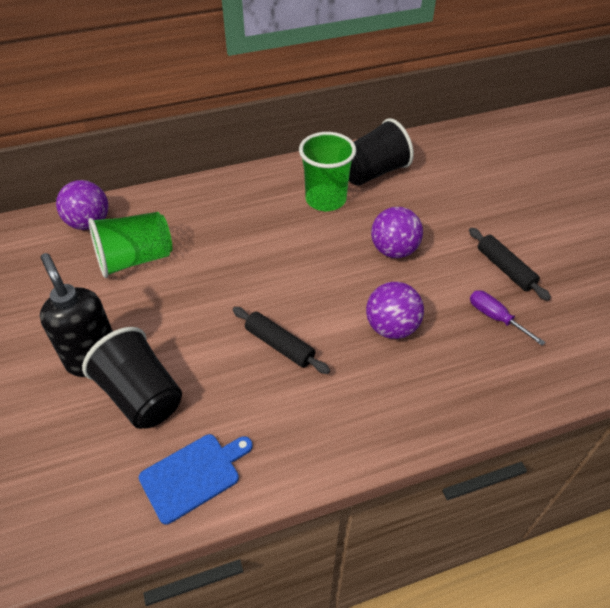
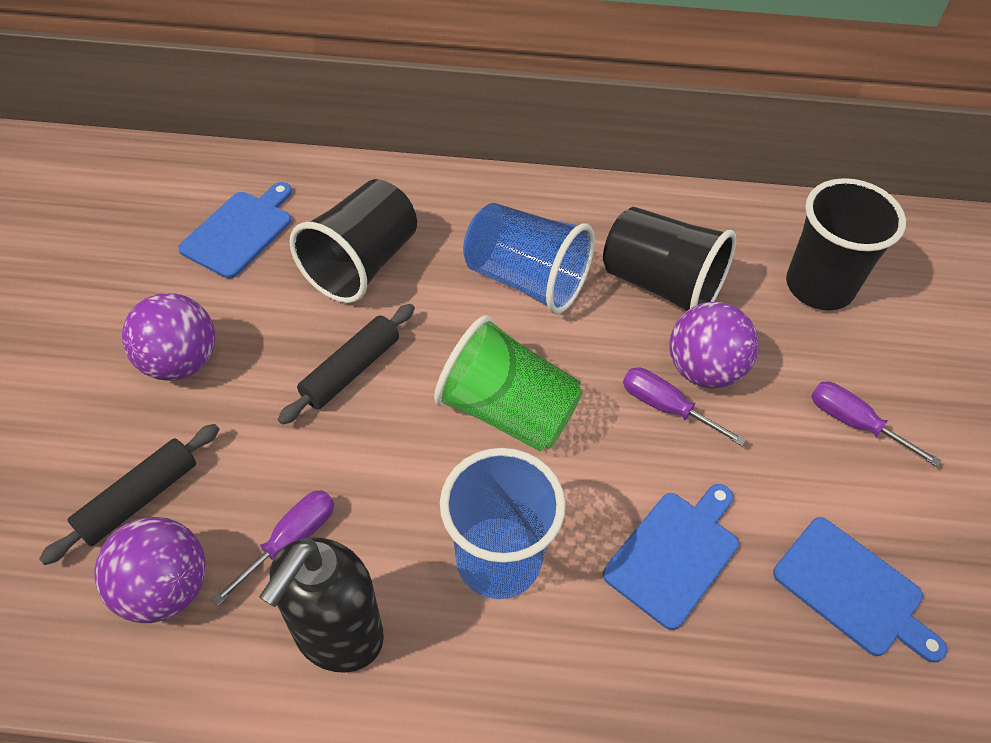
black cup: 2 -> 3
blue cup: 0 -> 2
blue cutting board: 1 -> 3
green cup: 2 -> 1
purple screwdriver: 1 -> 3

